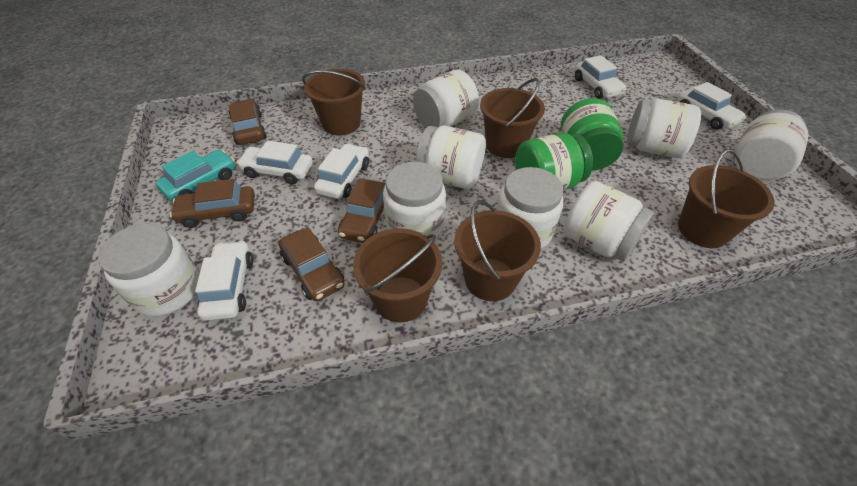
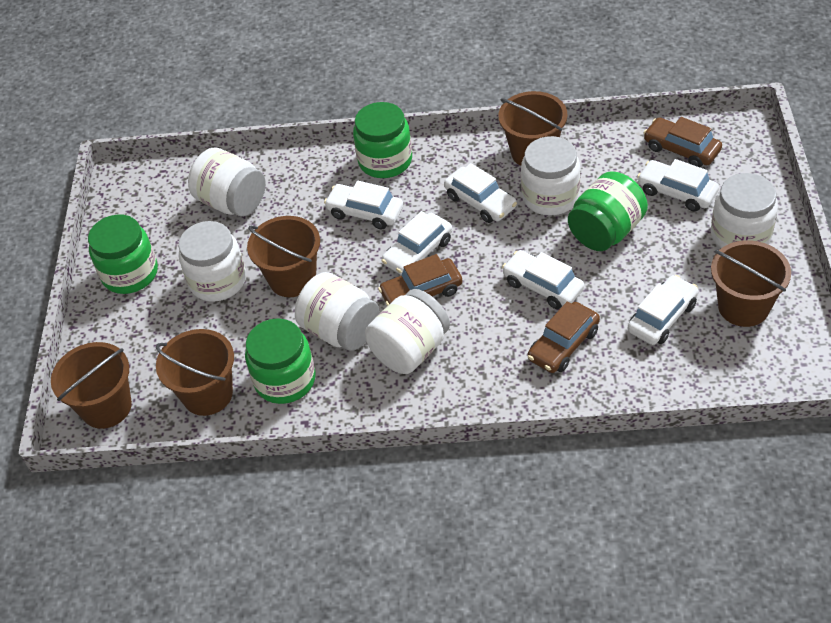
brown car: 4 -> 3
green jar: 2 -> 4
turquoise car: 1 -> 0
white car: 5 -> 6
white jar: 8 -> 6

